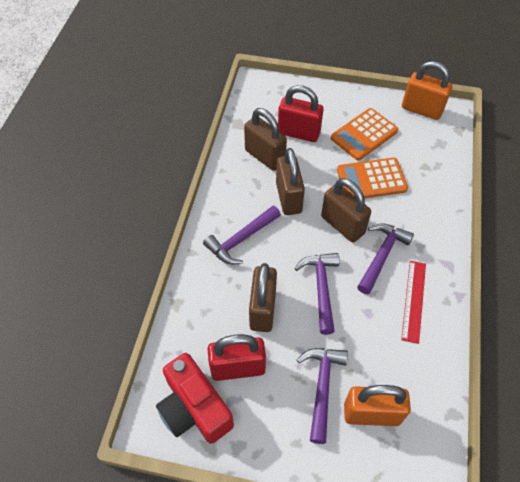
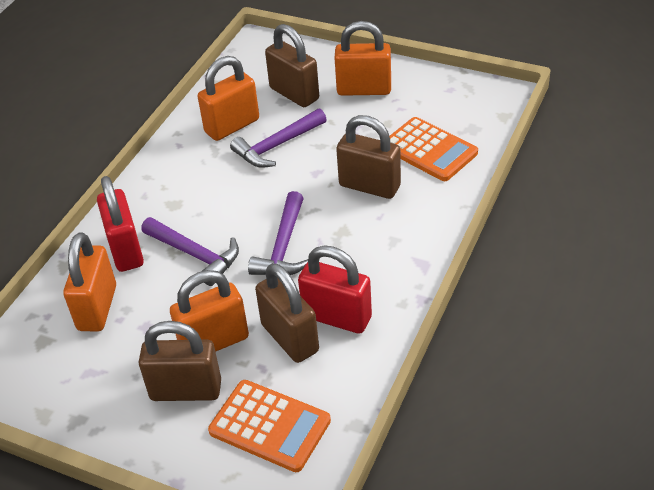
orange padlock: 2 -> 4
purple hammer: 4 -> 3
red camera: 1 -> 0
red ruler: 1 -> 0

